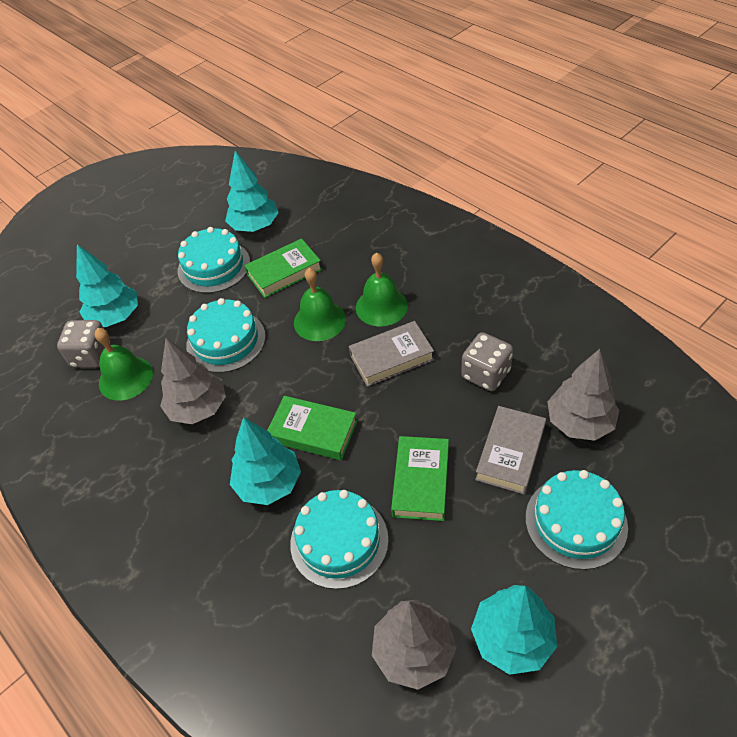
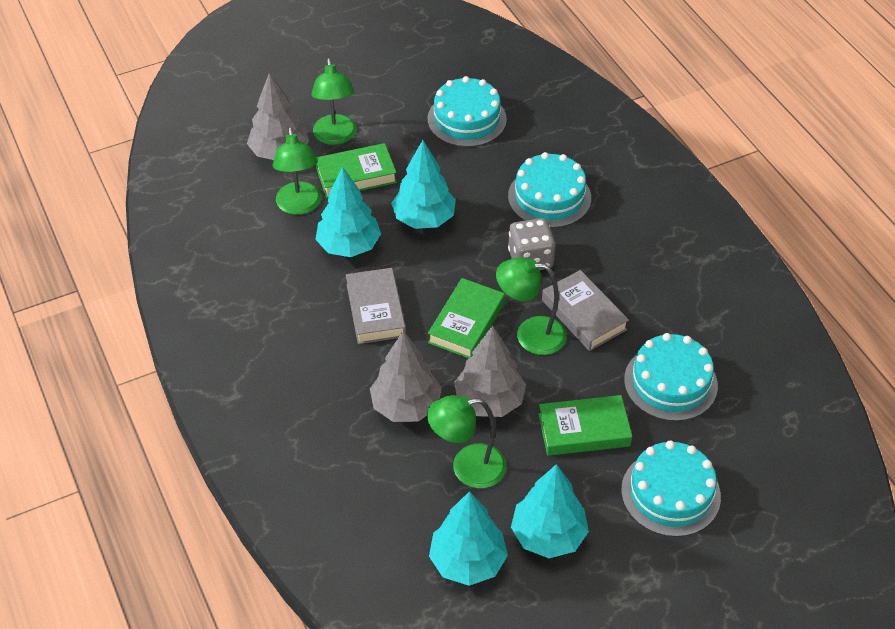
green bell: 3 -> 0
green lamp: 0 -> 4
grey dice: 2 -> 1

